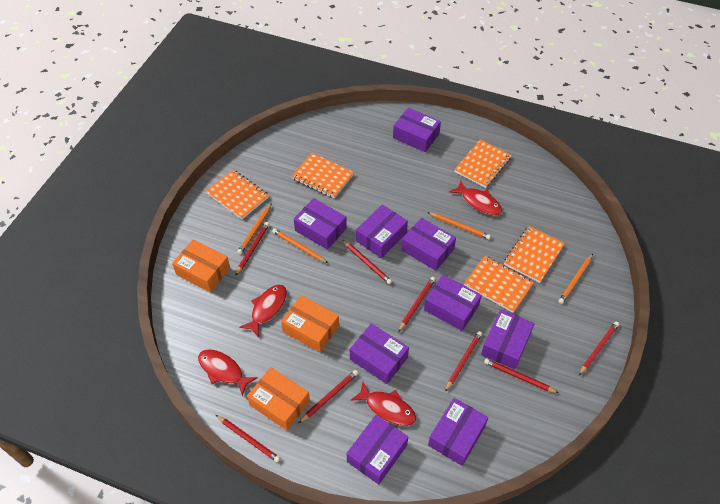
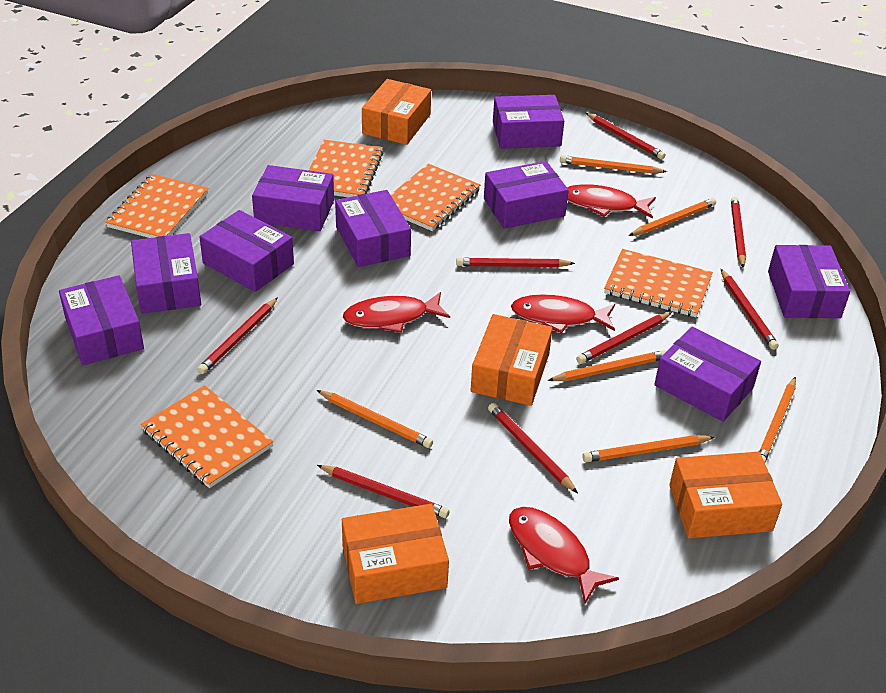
orange box: 3 -> 4
orange pencil: 4 -> 6

